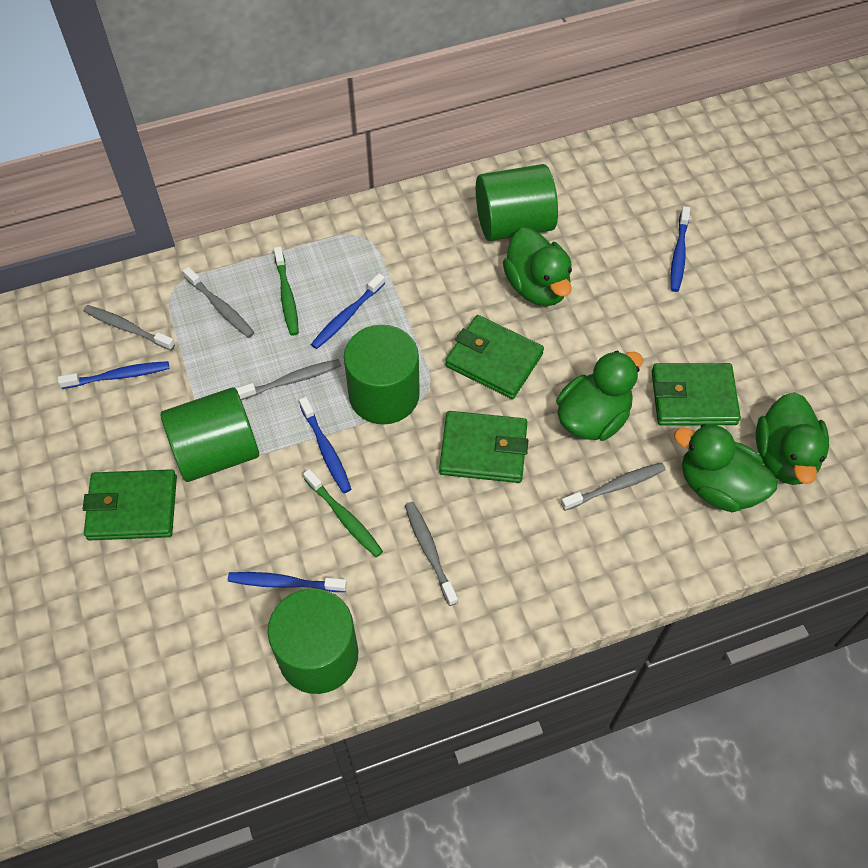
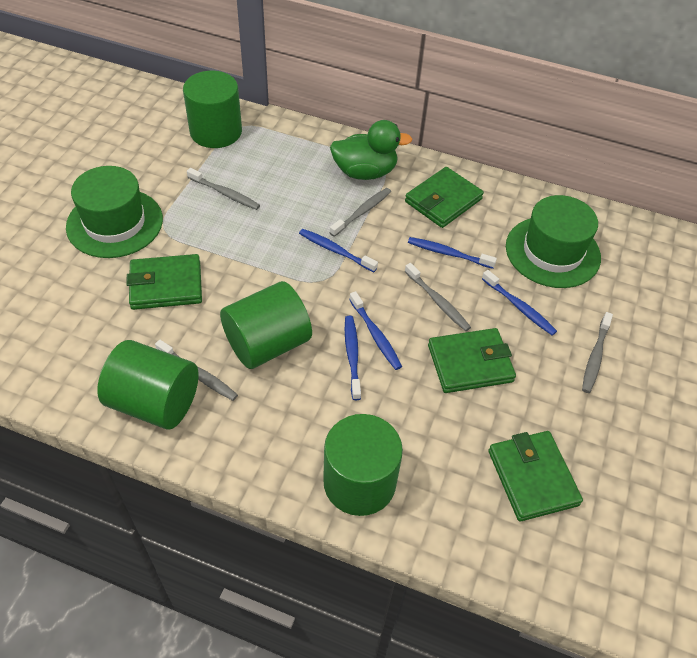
green duck: 4 -> 1
green hat: 0 -> 2
green toothbrush: 2 -> 0

